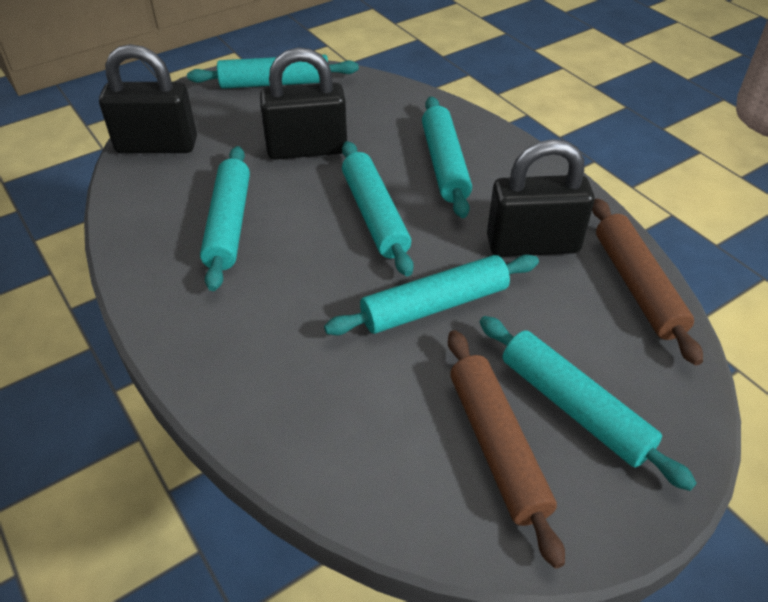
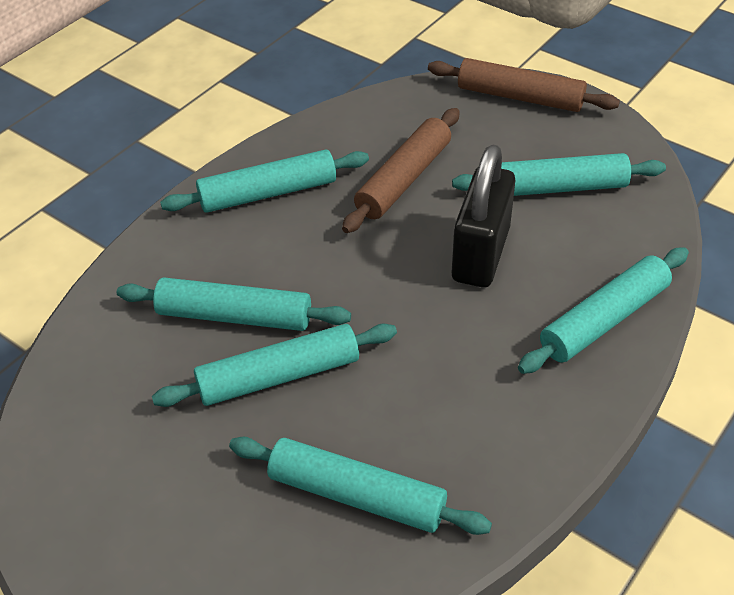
black padlock: 3 -> 1

